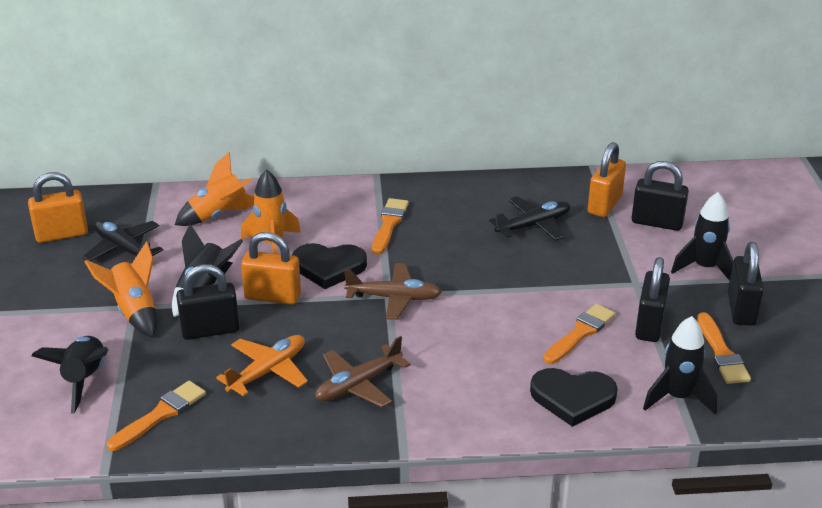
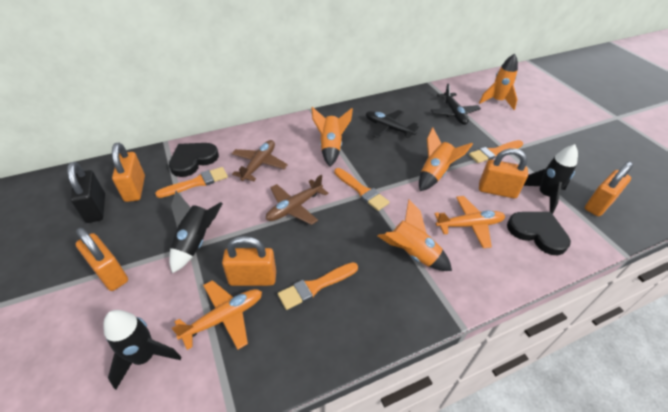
black padlock: 4 -> 1
black rocket: 4 -> 3
orange padlock: 3 -> 5
orange plane: 1 -> 2
orange rocket: 3 -> 4

